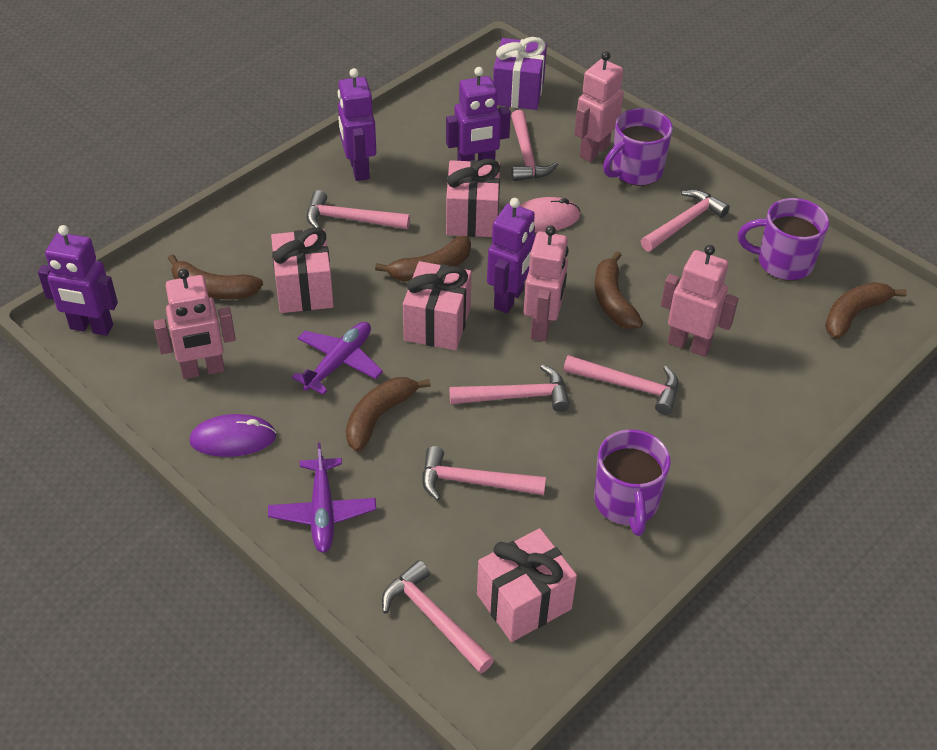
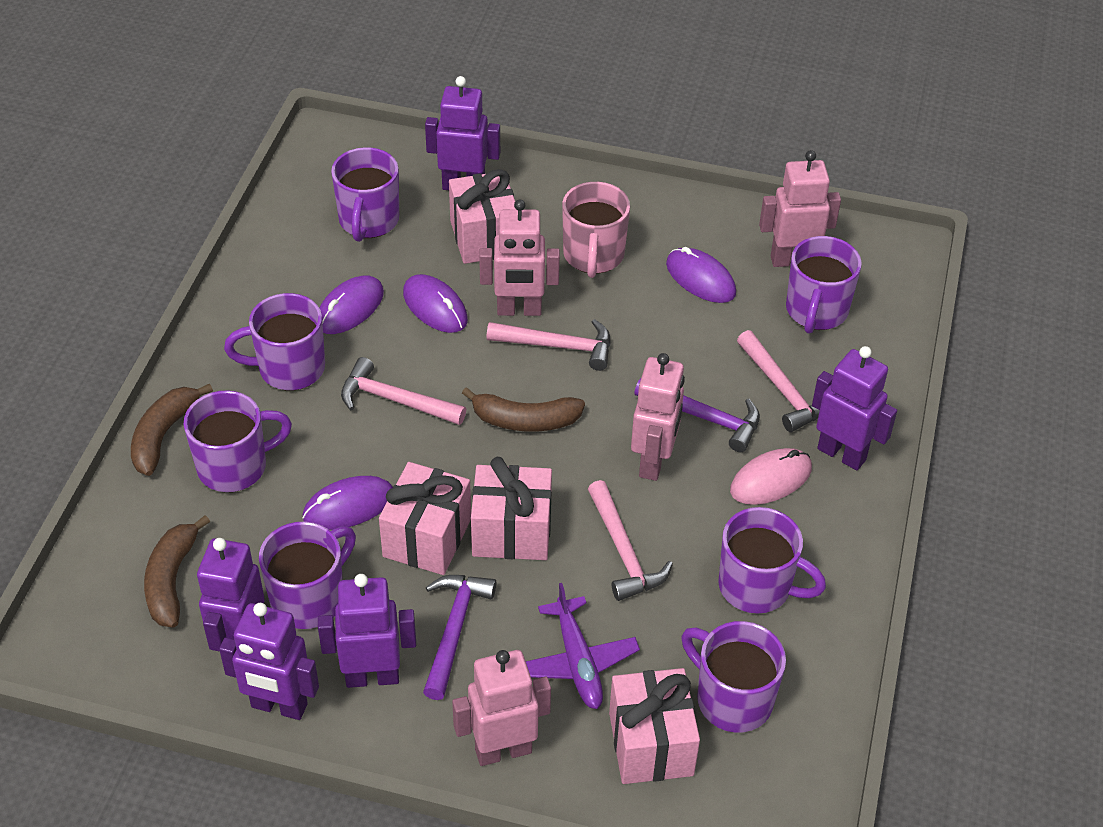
brown banana: 5 -> 3
pink hammer: 7 -> 4
pink mug: 0 -> 1
purple gift: 1 -> 0
purple hammer: 0 -> 2
purple mouse: 1 -> 4
purple mug: 3 -> 7
purple plane: 2 -> 1
purple robot: 4 -> 5

